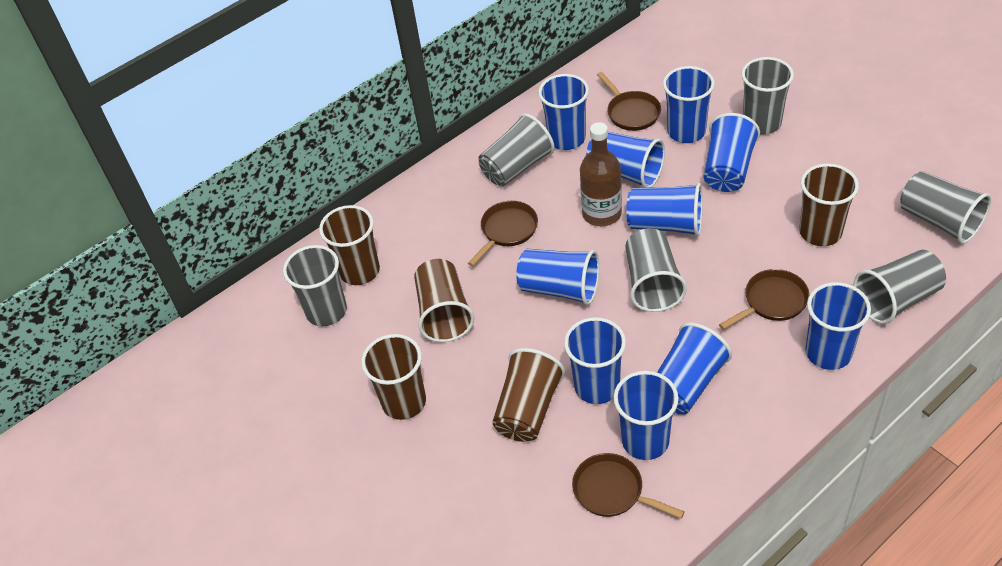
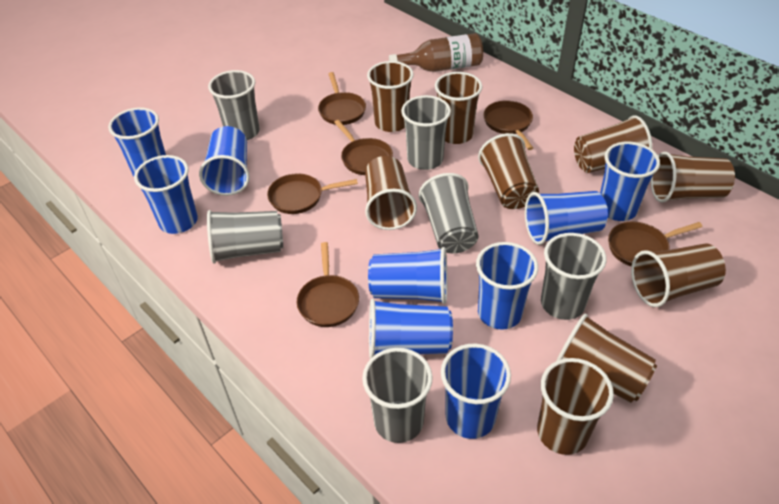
blue cup: 10 -> 9
brown cup: 5 -> 9
brown pan: 4 -> 6

